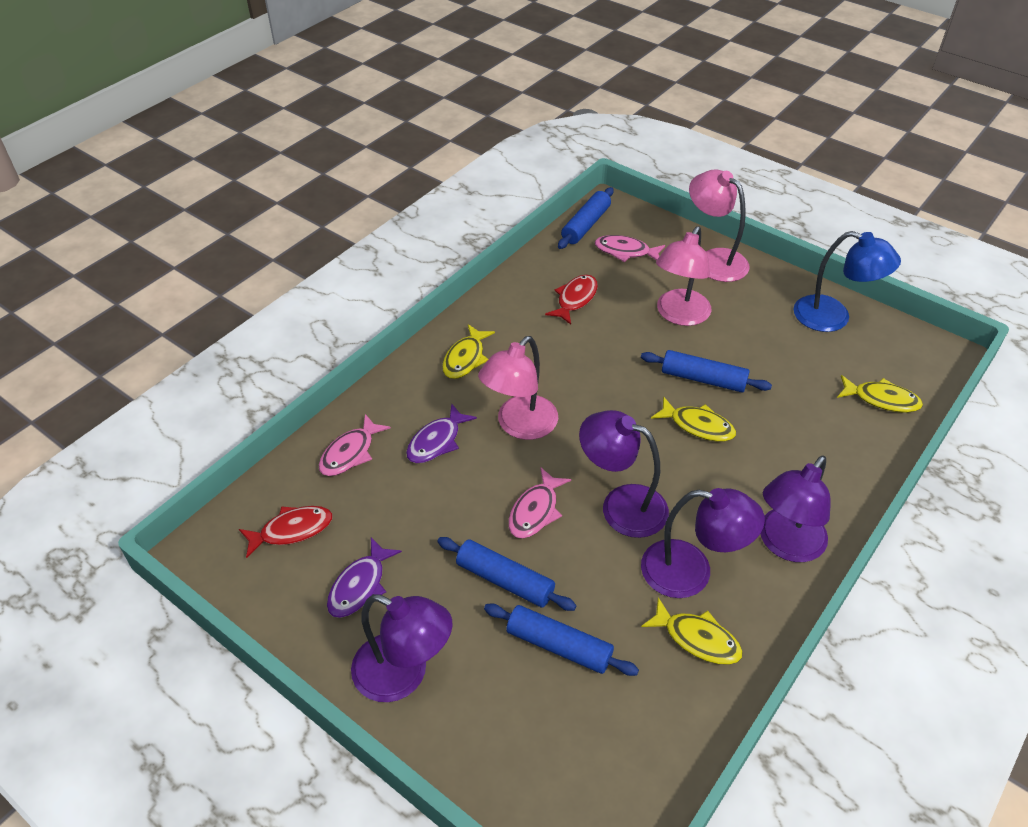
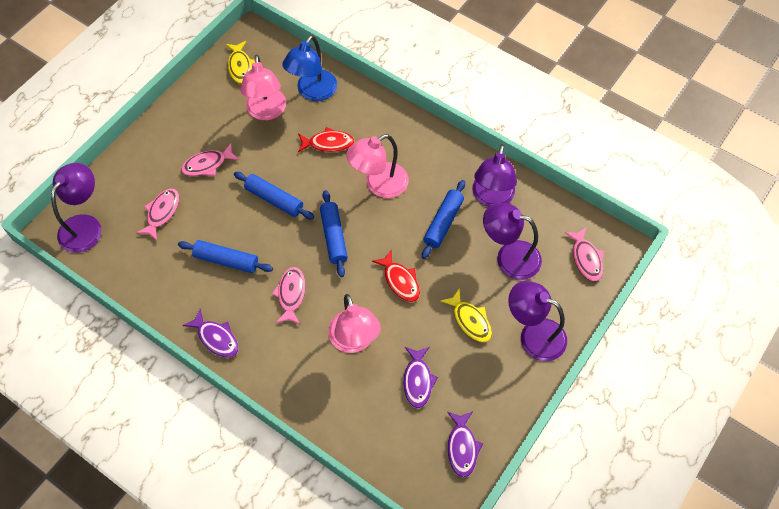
pink fish: 3 -> 4
purple fish: 2 -> 3
yellow fish: 4 -> 2

